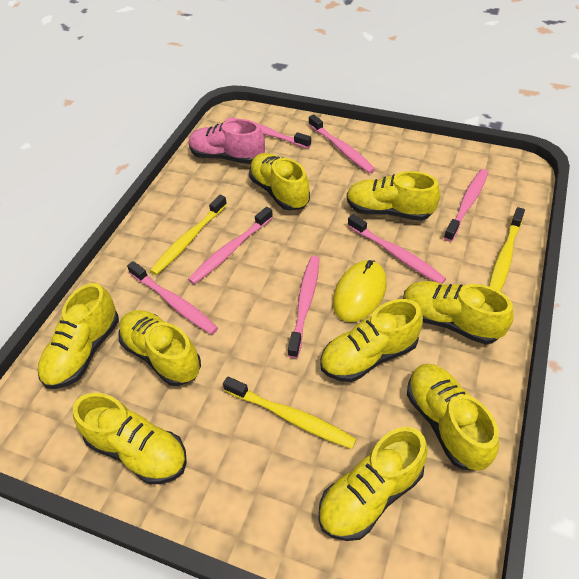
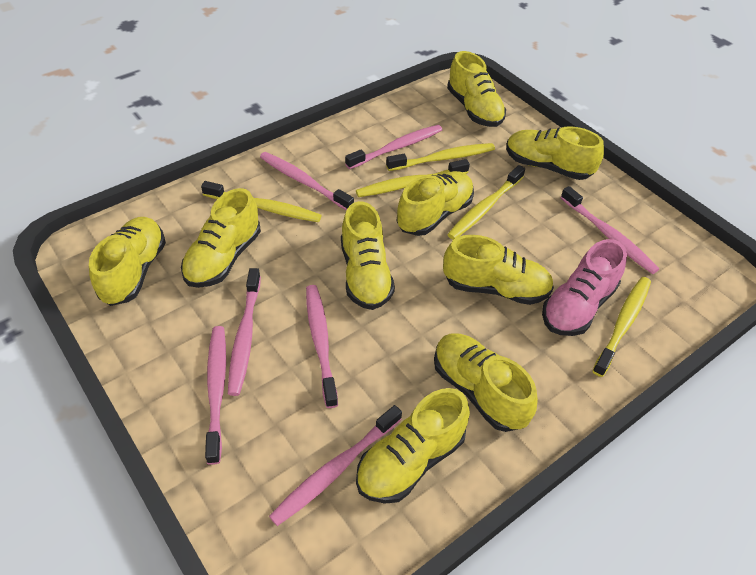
yellow mouse: 1 -> 0
yellow toothbrush: 3 -> 5

